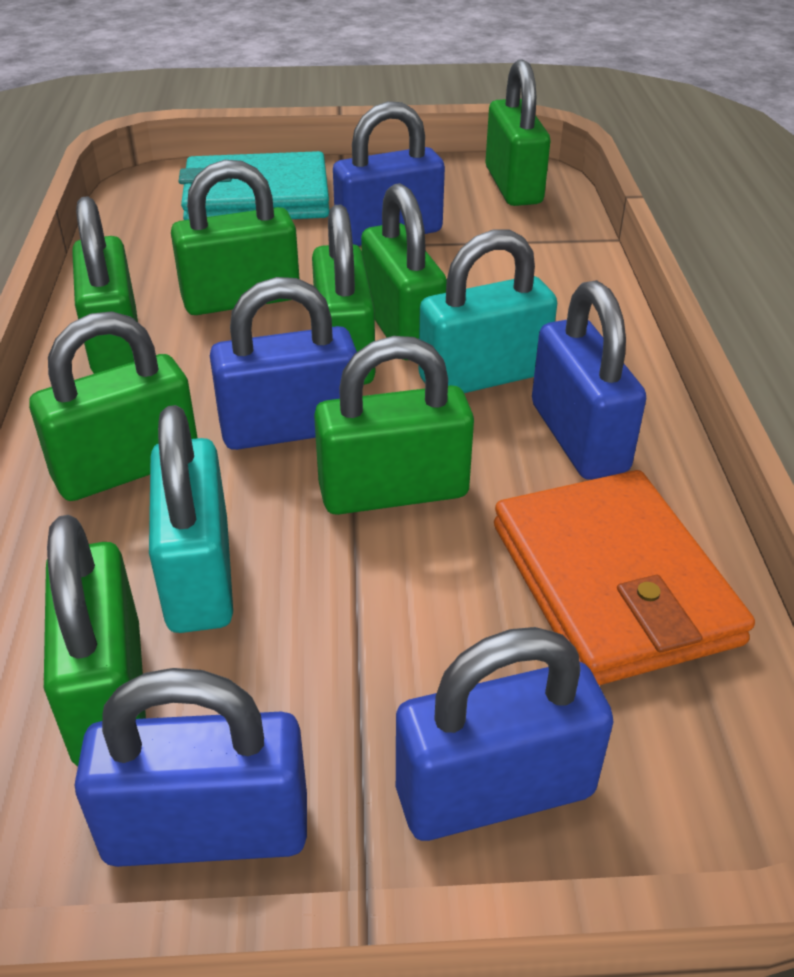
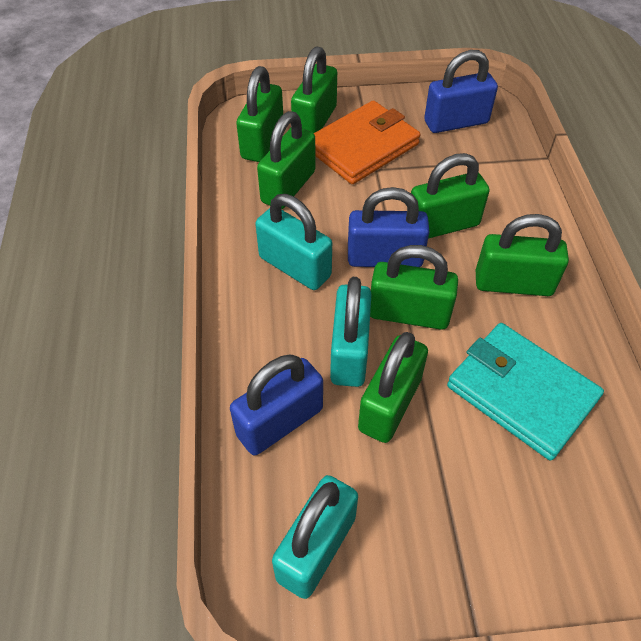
blue padlock: 5 -> 3
green padlock: 8 -> 7
turquoise padlock: 2 -> 3

